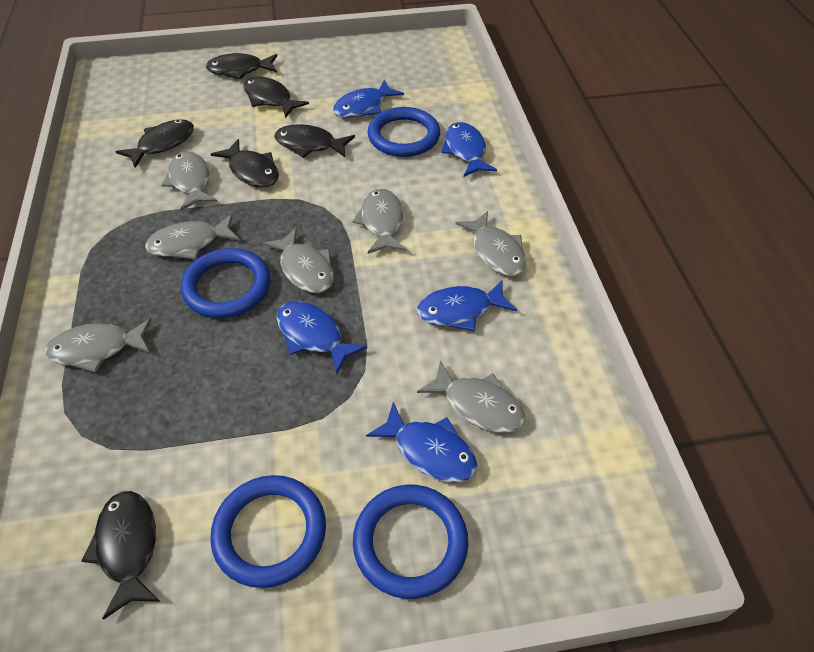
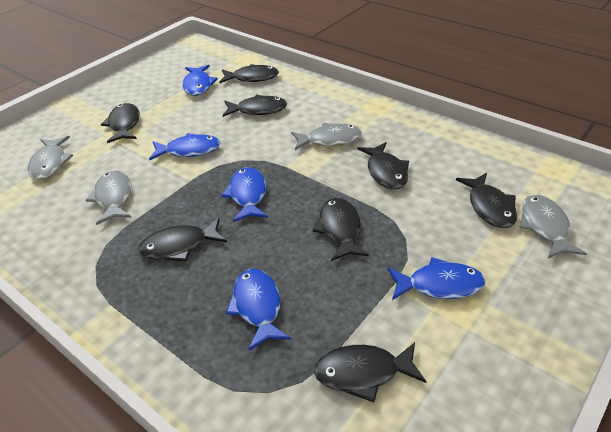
black fish: 6 -> 8
blue ring: 4 -> 0
grey fish: 7 -> 4

